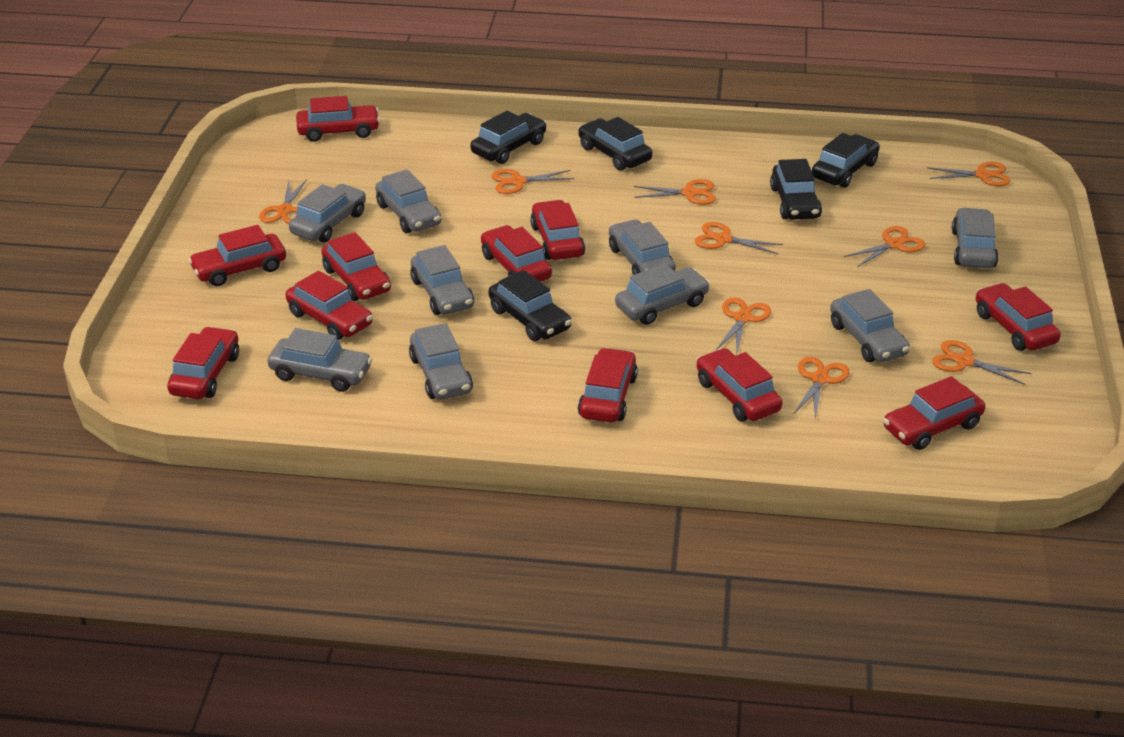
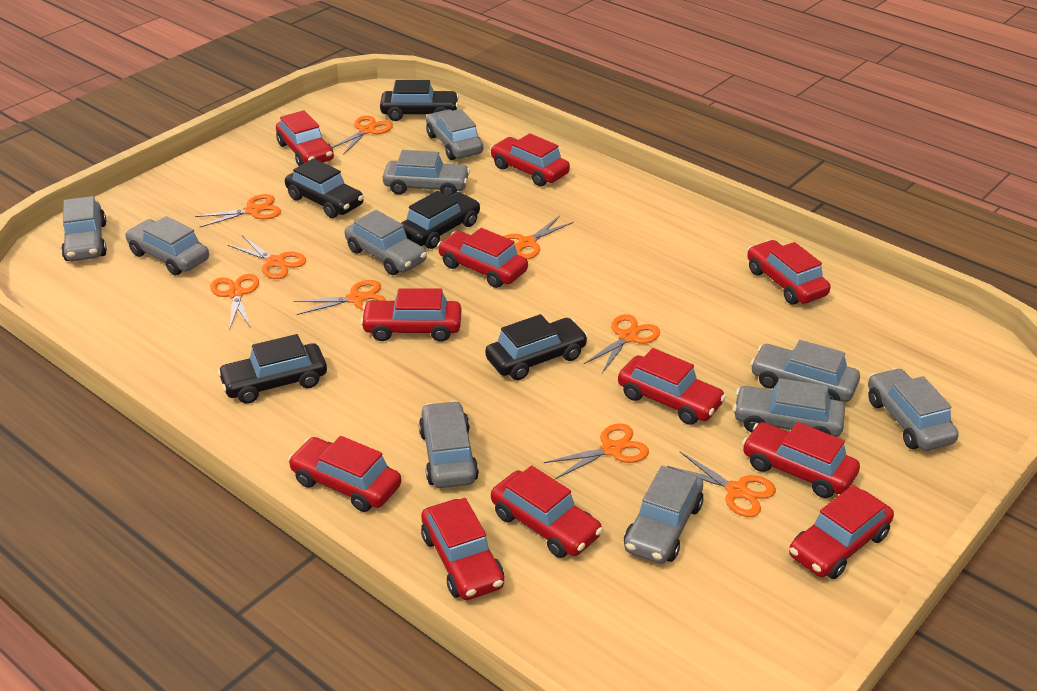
grey car: 9 -> 10

